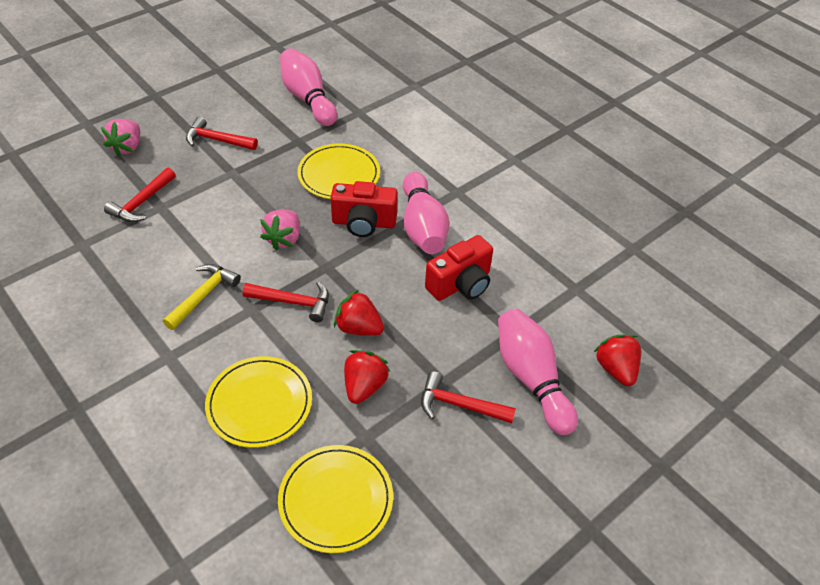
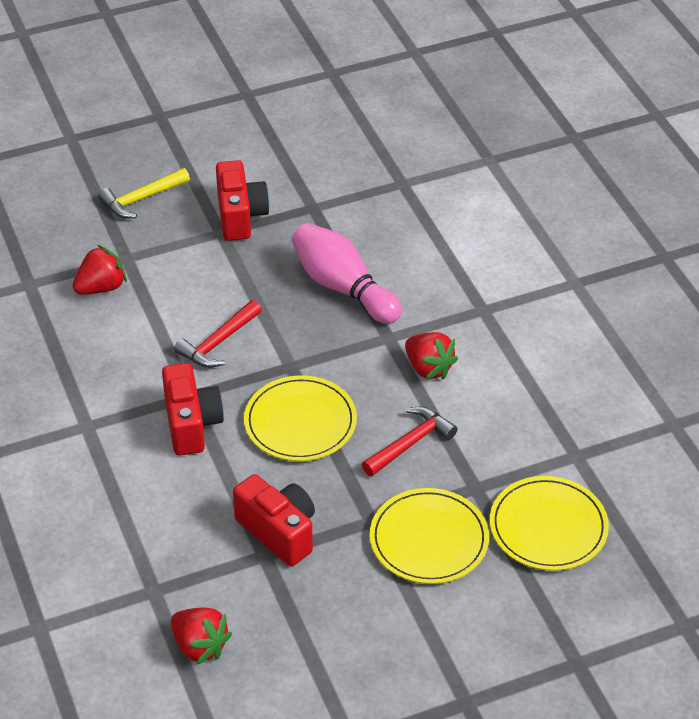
pink bowling pin: 3 -> 1
pink strawberry: 2 -> 0
red camera: 2 -> 3
red hammer: 4 -> 2

